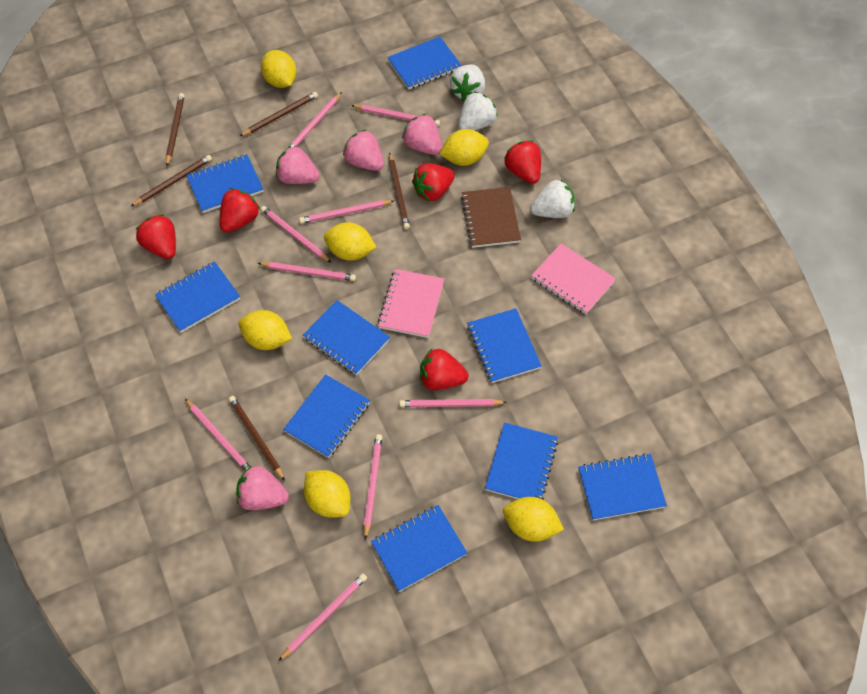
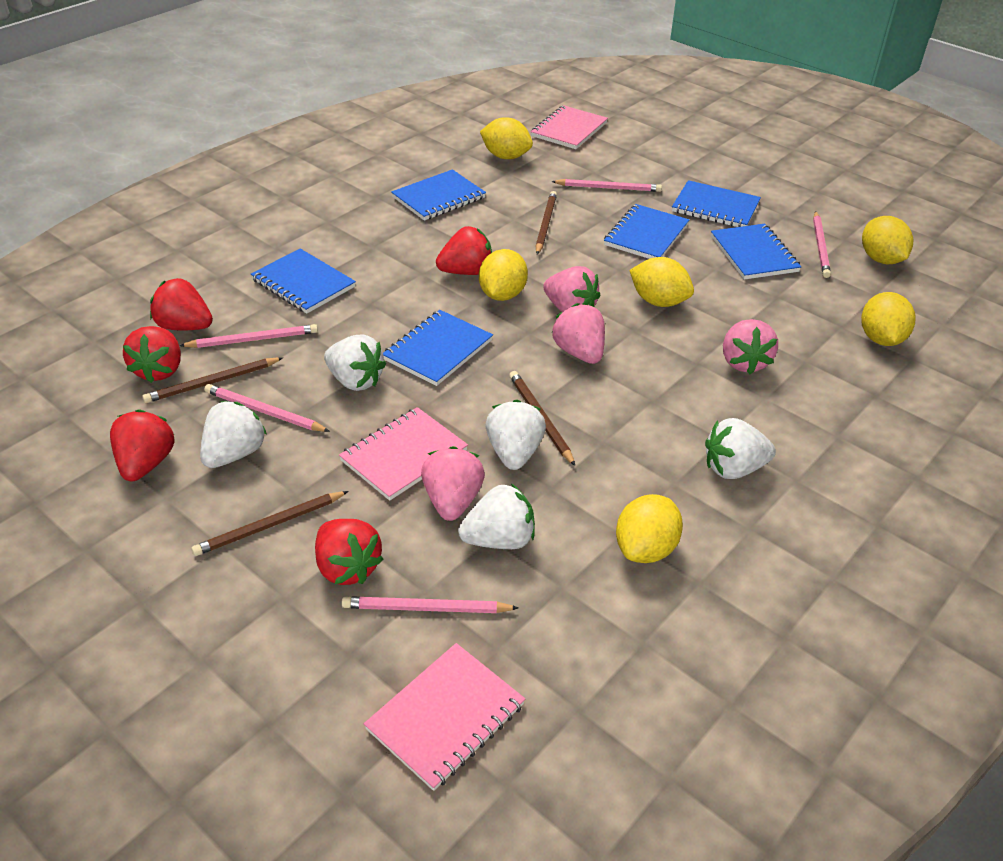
blue notebook: 9 -> 6
brown notebook: 1 -> 0
brown pencil: 5 -> 4
pink notebook: 2 -> 3
pink pencil: 9 -> 5
white strawberry: 3 -> 5

